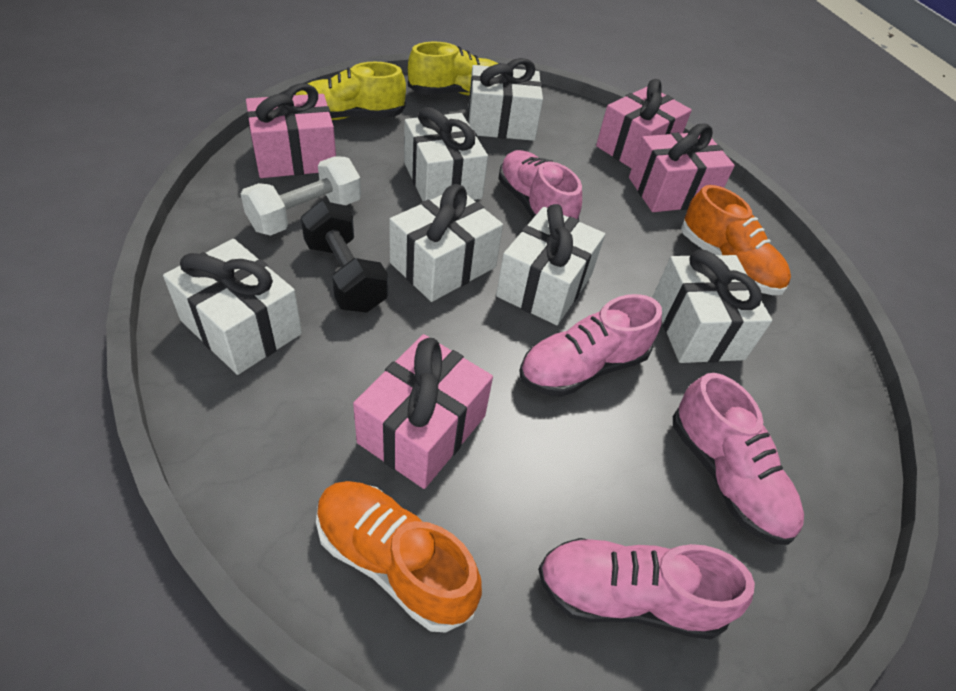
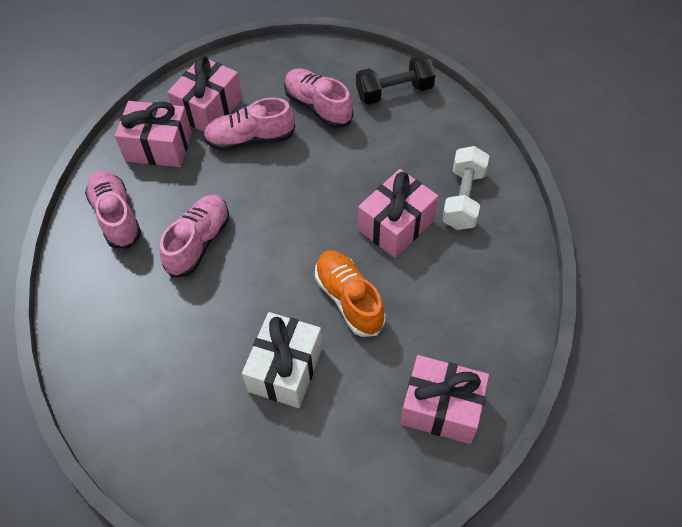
orange shoe: 2 -> 1
white gift: 6 -> 1
yellow shoe: 2 -> 0

